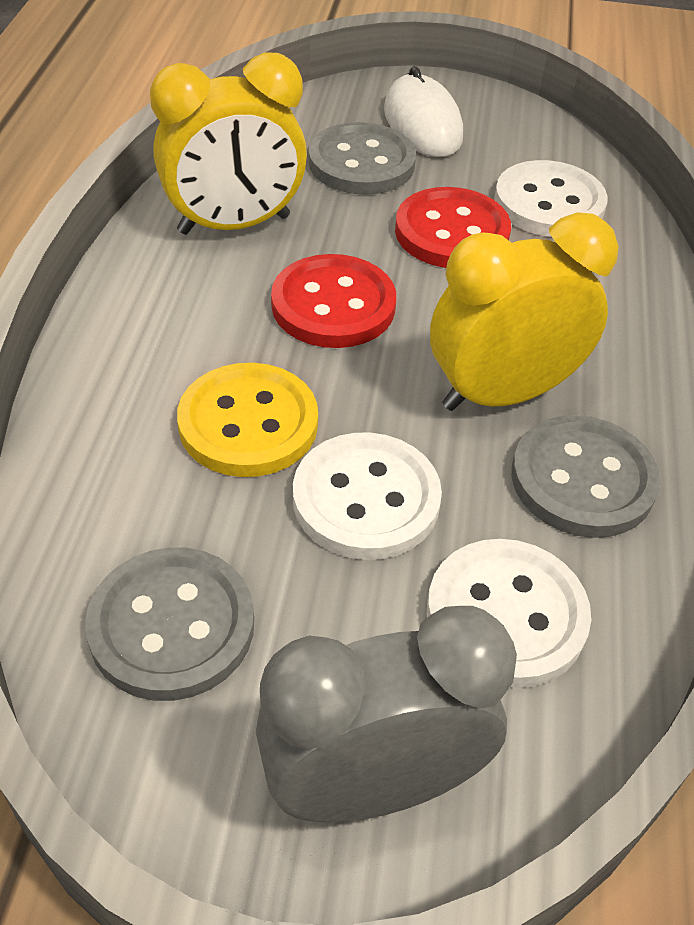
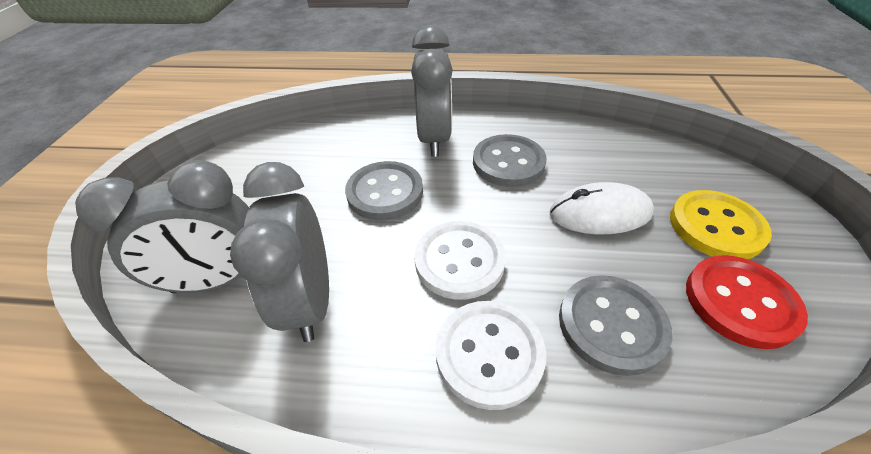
grey clock: 1 -> 3
red button: 2 -> 1
white button: 3 -> 2
yellow clock: 2 -> 0

